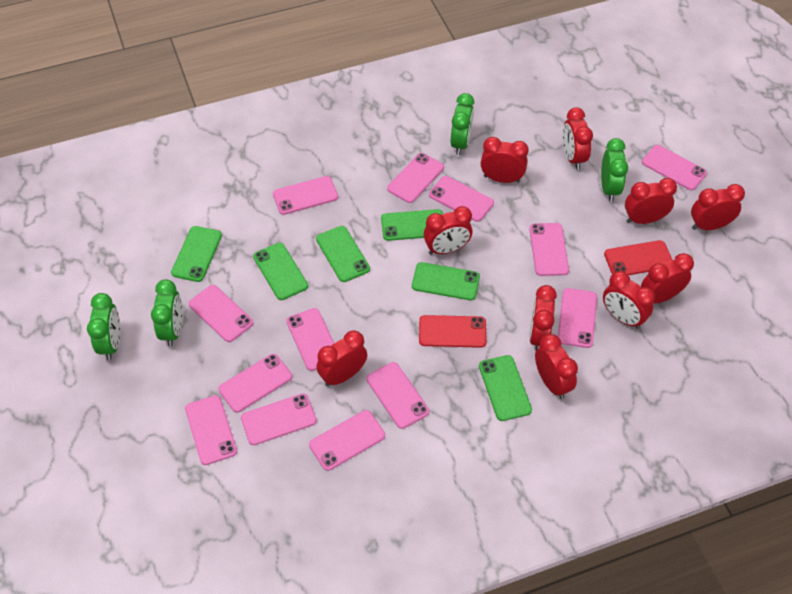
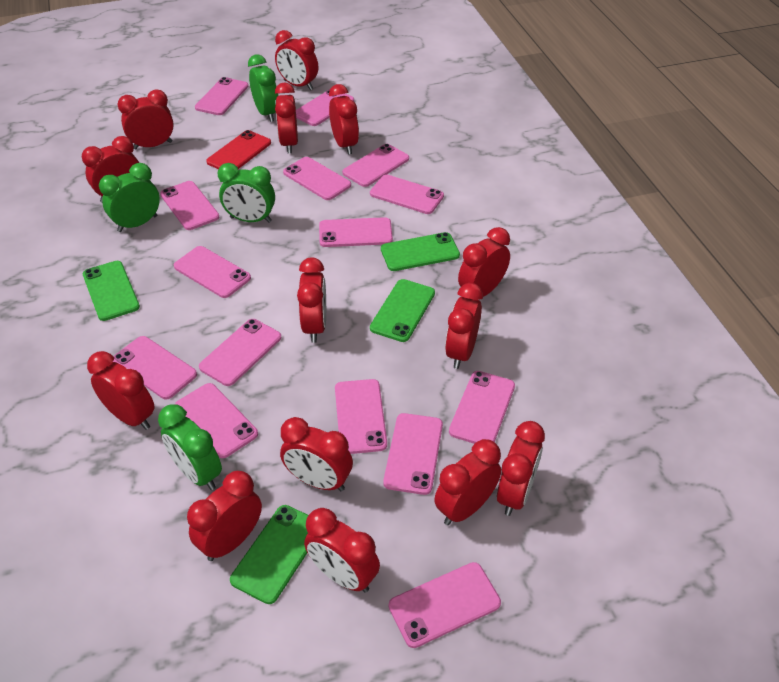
green phone: 6 -> 4
pink phone: 13 -> 15
red clock: 10 -> 14
red phone: 2 -> 1

